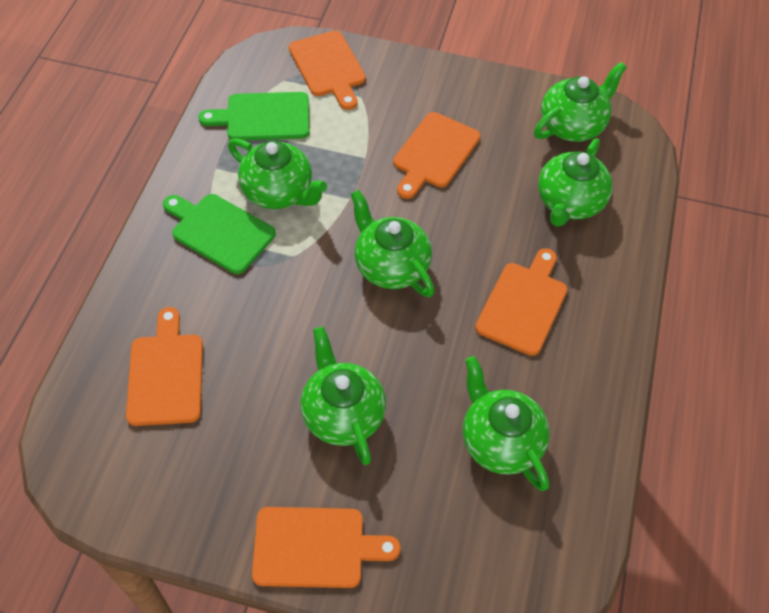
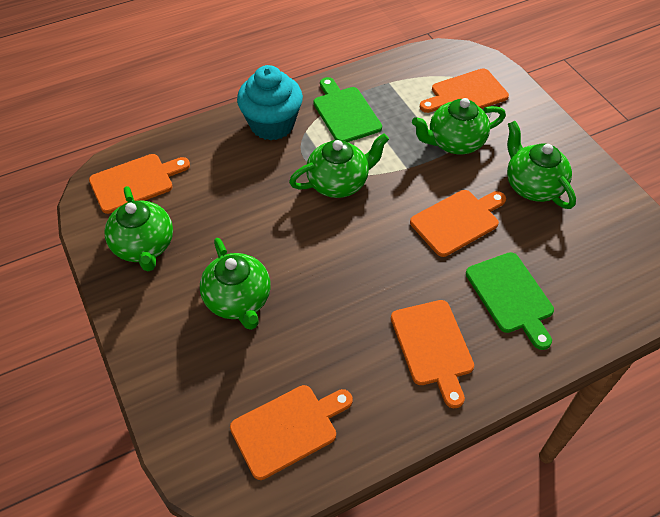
green teapot: 6 -> 5
turquoise cupcake: 0 -> 1

